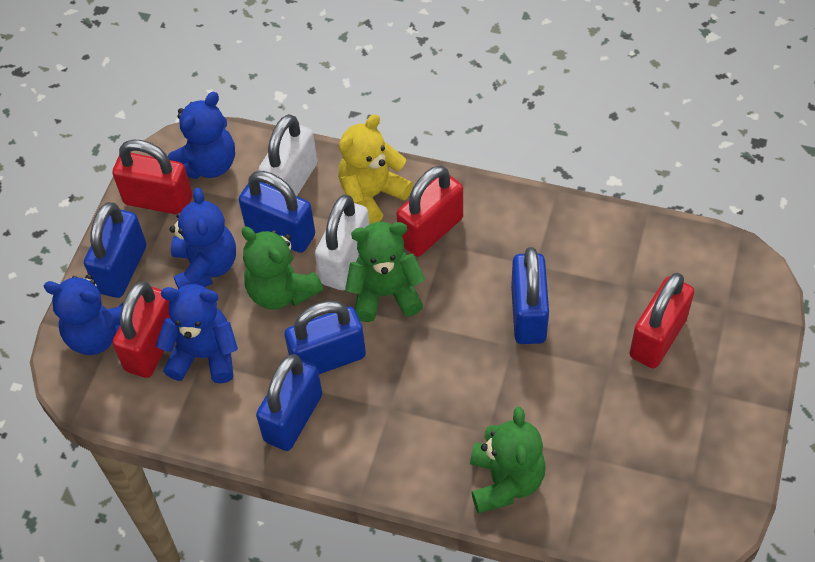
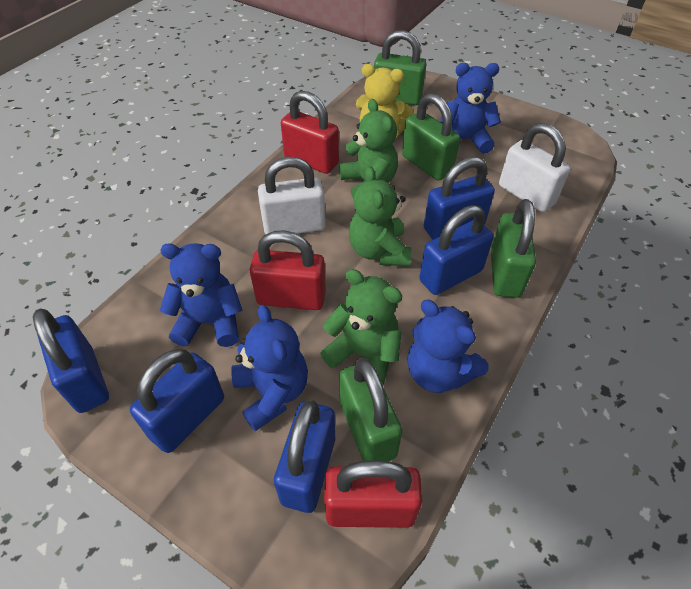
green padlock: 0 -> 4
red padlock: 4 -> 3

